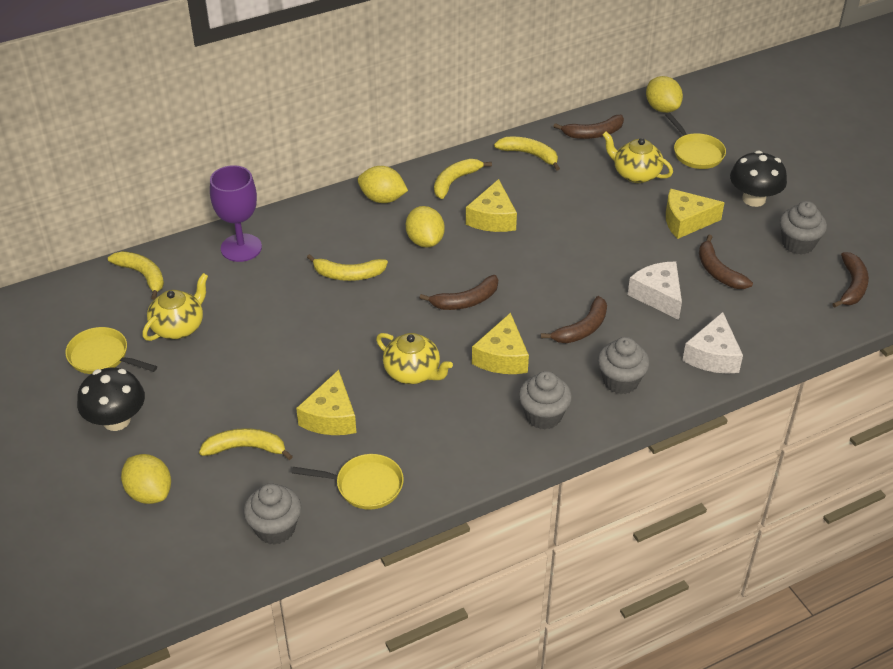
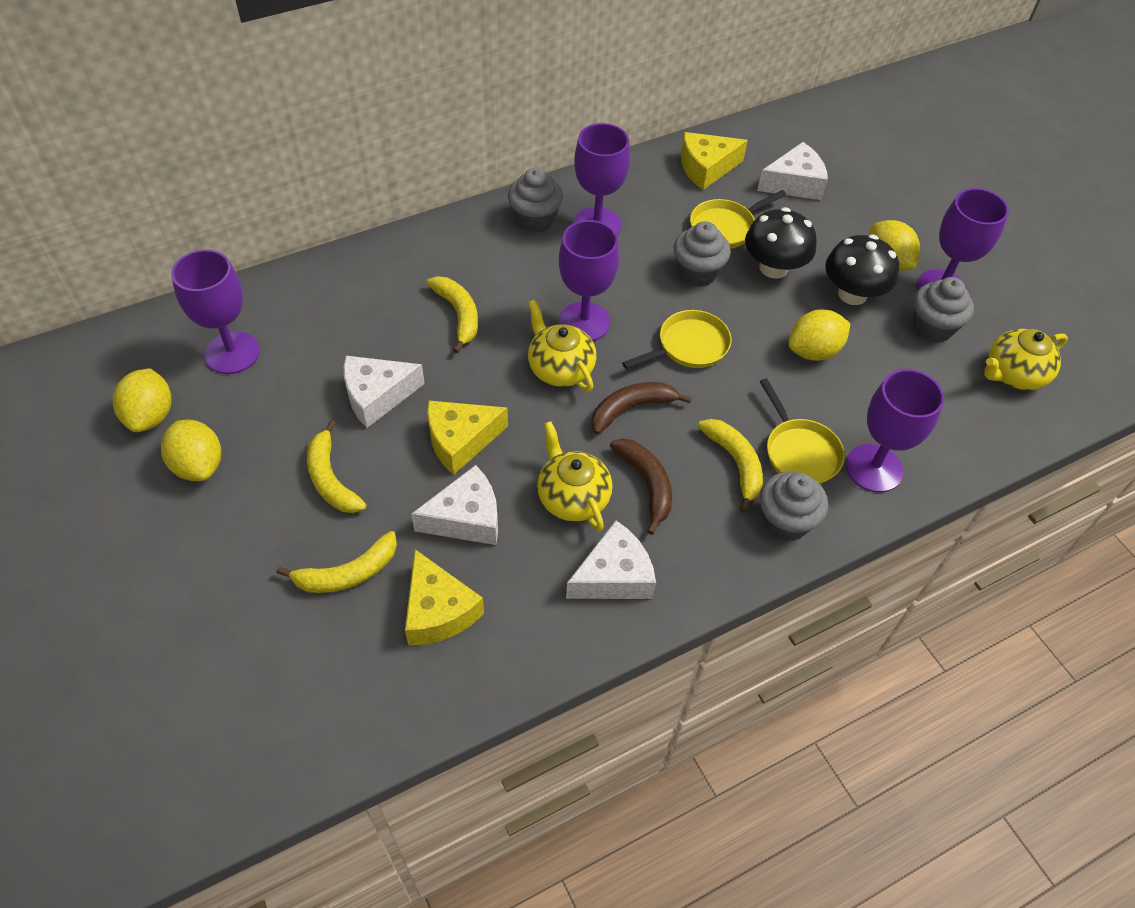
brown banana: 5 -> 2
purple goblet: 1 -> 5
white cheese: 2 -> 4
yellow banana: 5 -> 4
yellow cheese: 4 -> 3

